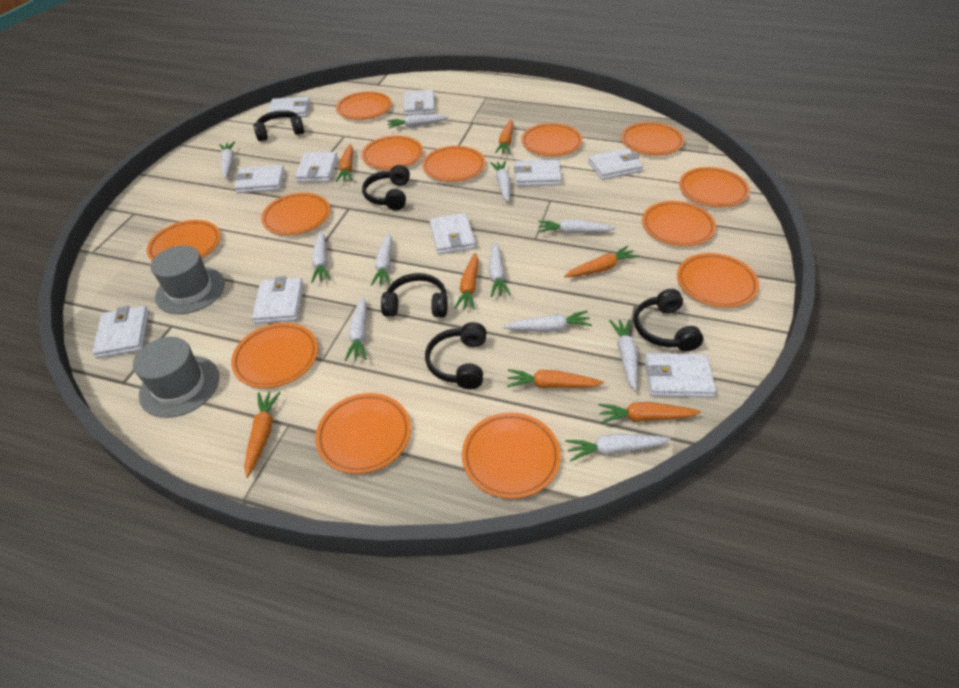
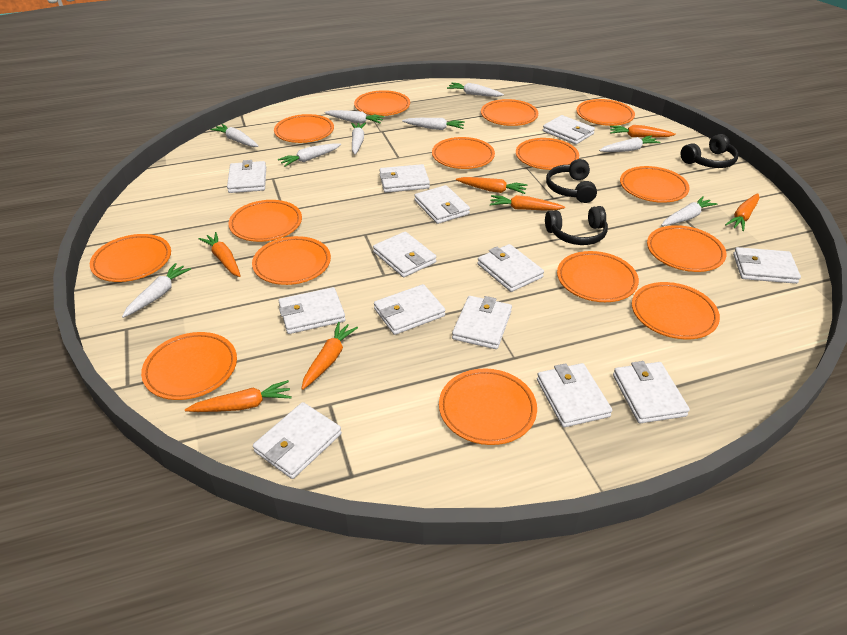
black headphones: 5 -> 3
grey hat: 2 -> 0
orange plate: 13 -> 15
white carrot: 11 -> 9
white wallet: 10 -> 13

